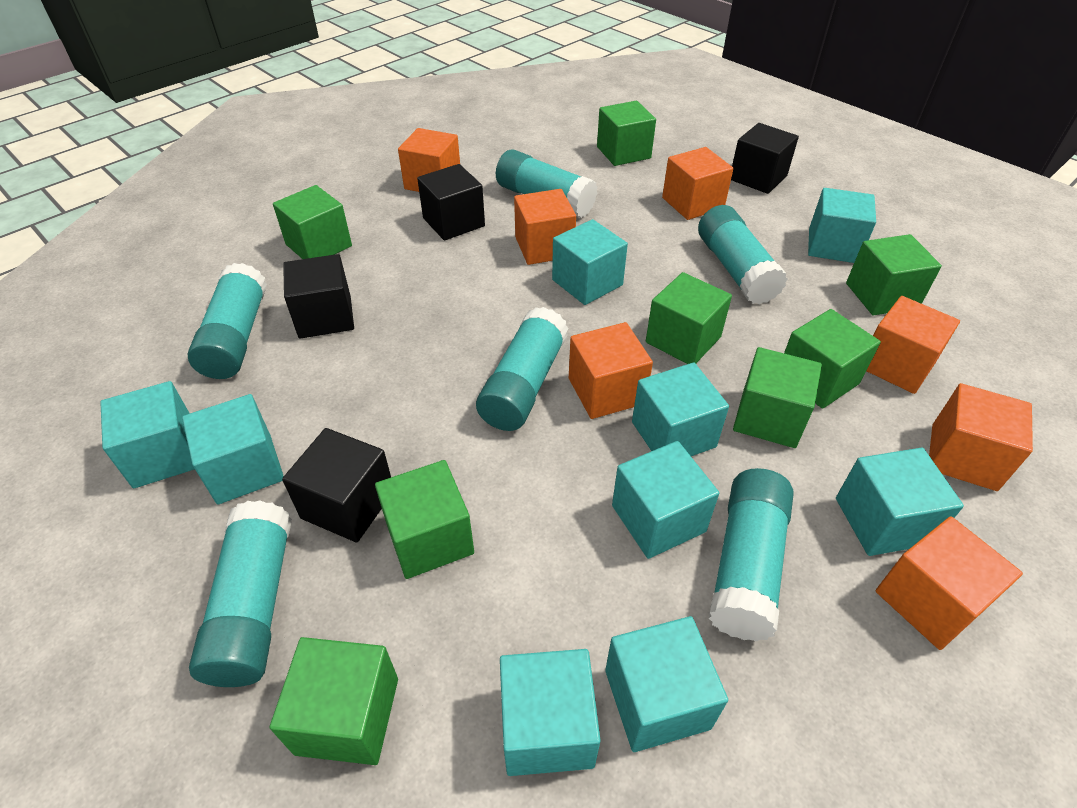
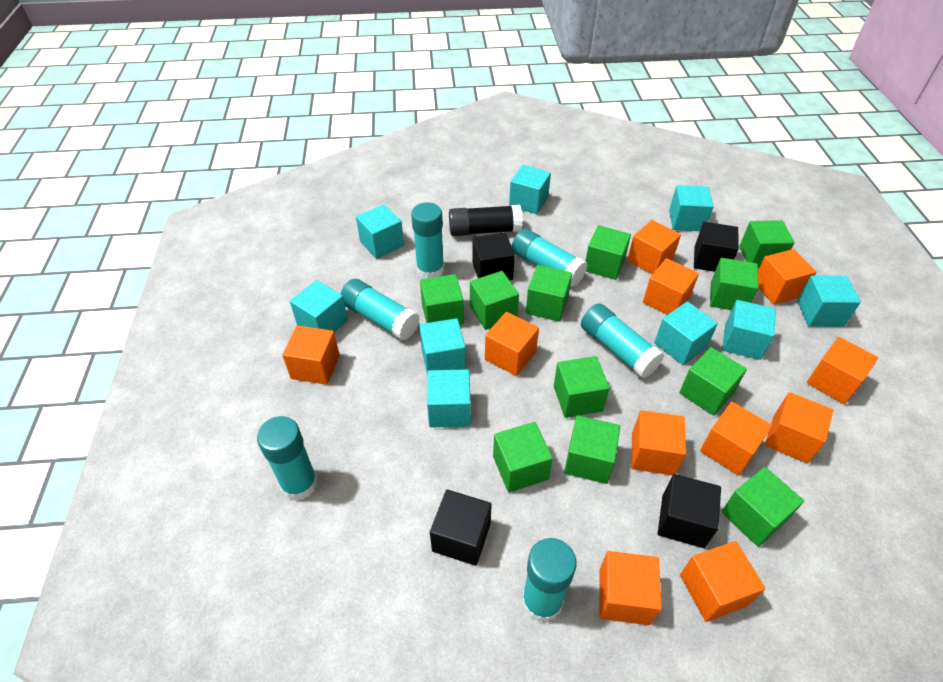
black glue stick: 0 -> 1
green cube: 8 -> 11
orange cube: 7 -> 11

